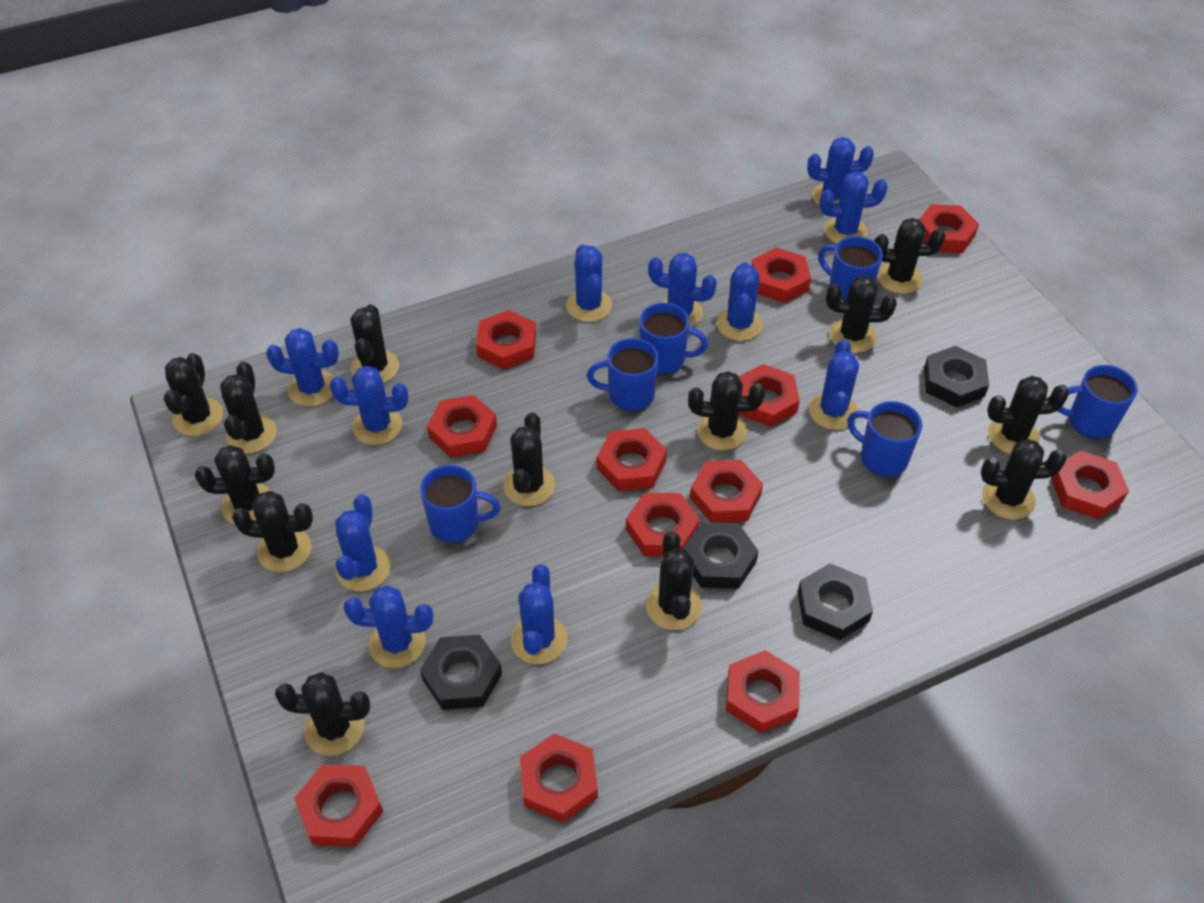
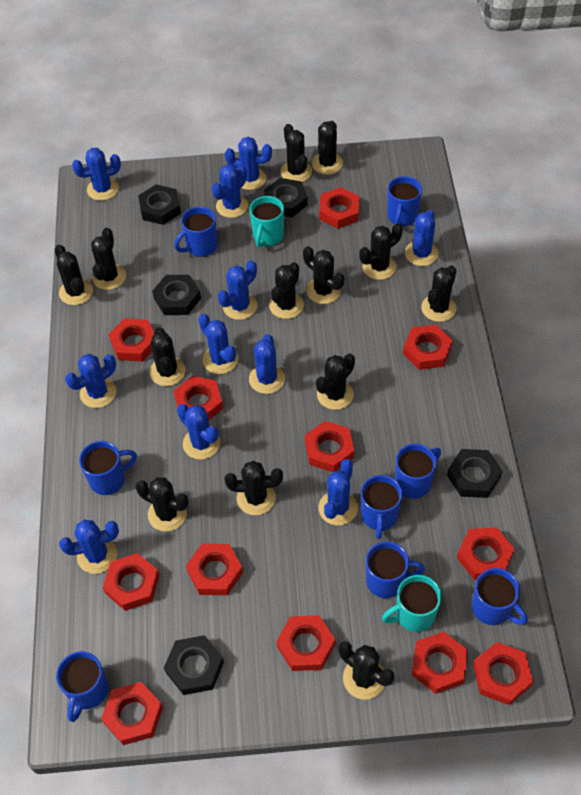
black nut: 4 -> 5
blue mug: 6 -> 8
turquoise mug: 0 -> 2

